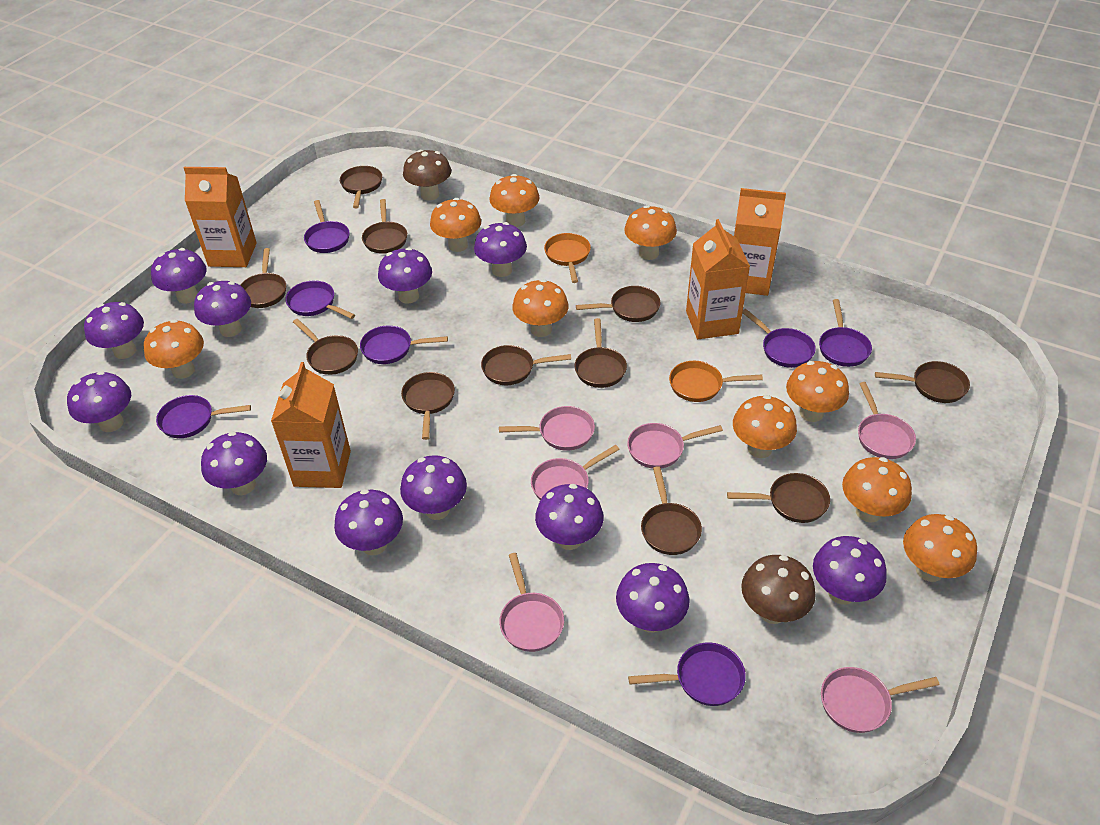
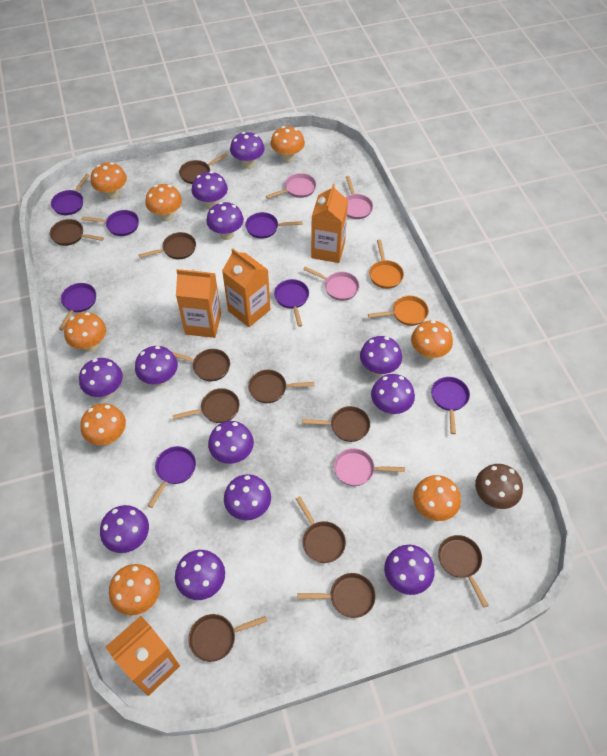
brown mushroom: 2 -> 1
orange mushroom: 9 -> 8
pink pan: 6 -> 4

